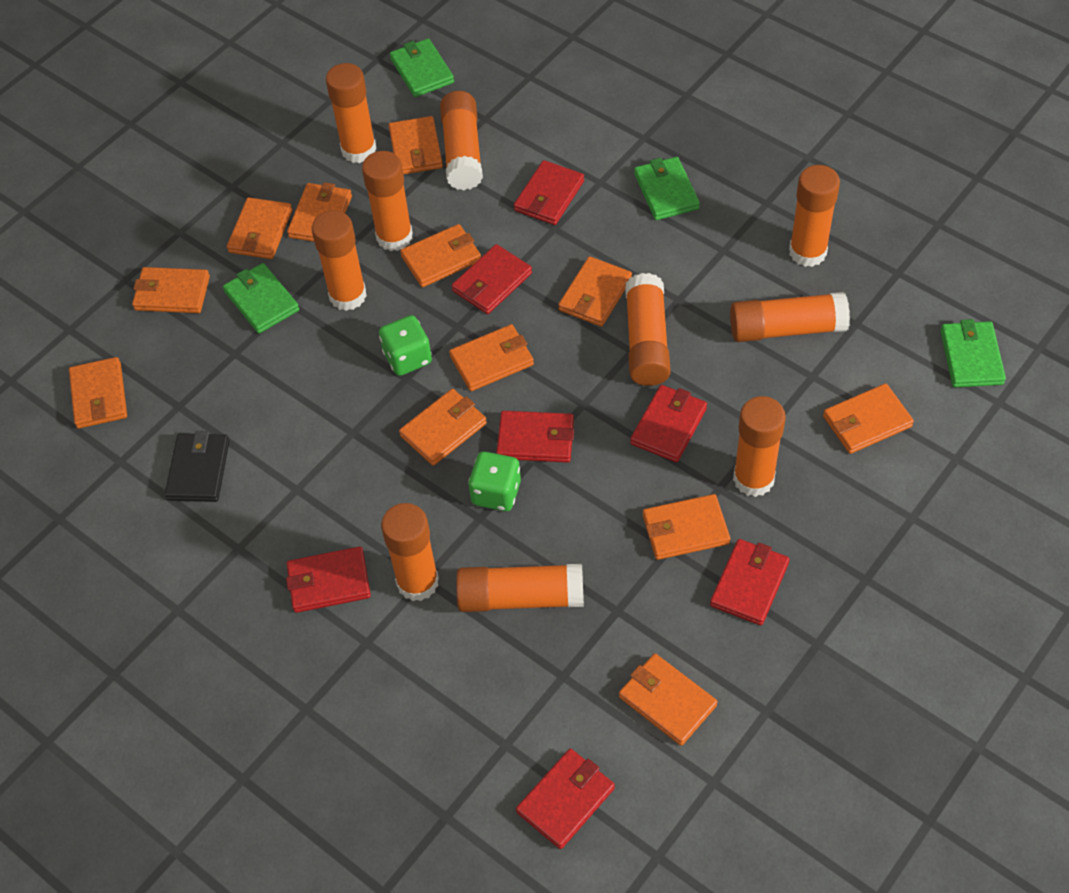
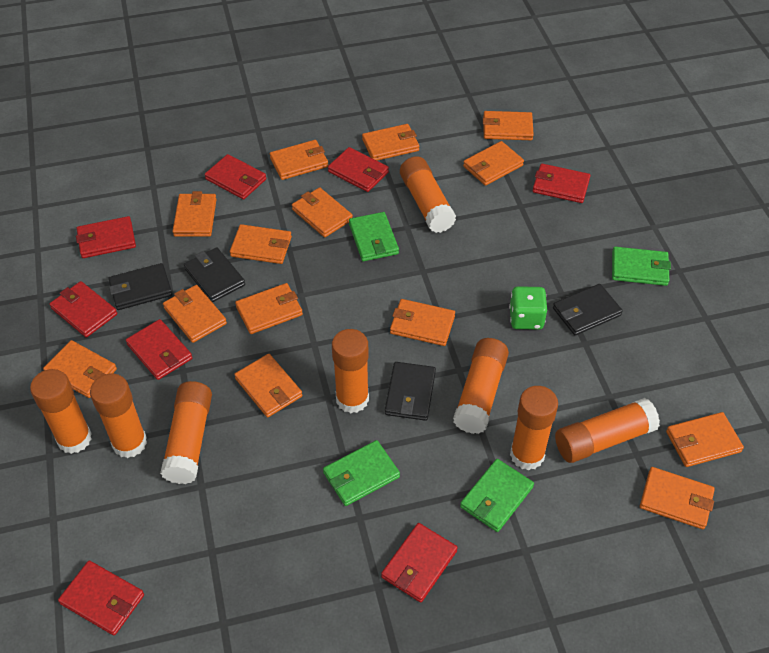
black wallet: 1 -> 4
green dice: 2 -> 1
orange glue stick: 10 -> 8
orange wallet: 12 -> 14
red wallet: 7 -> 8

